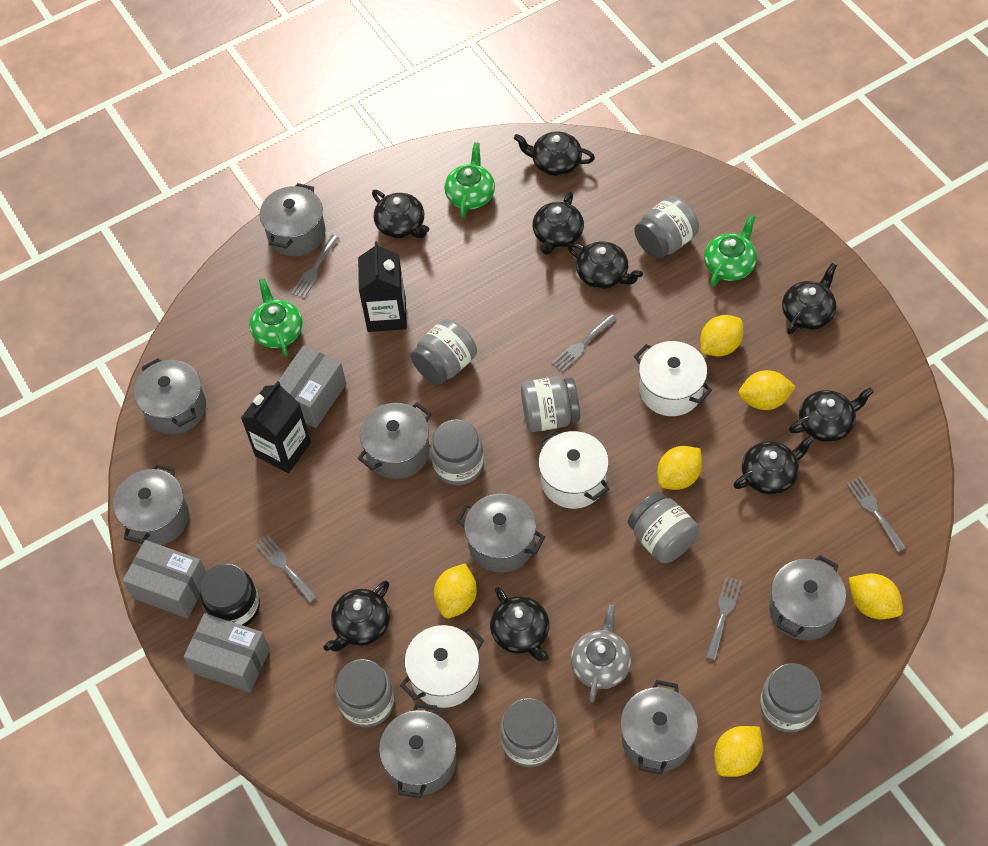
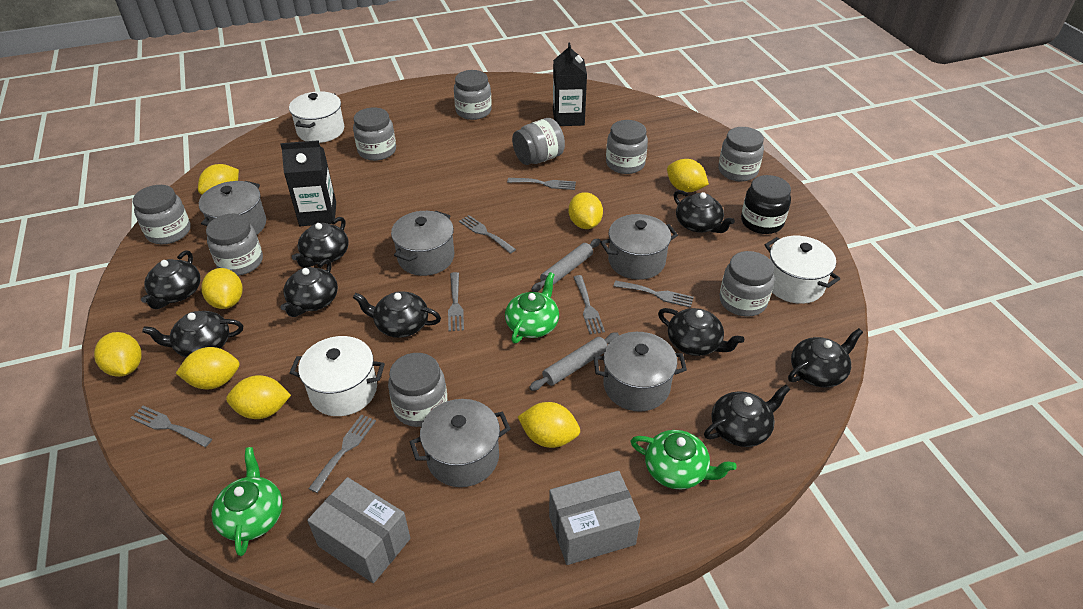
grey box: 3 -> 2
grey fork: 5 -> 7
grey jar: 8 -> 9
grey pot: 8 -> 5
grey rolling pin: 0 -> 2
grey teapot: 1 -> 0
yellow lemon: 6 -> 8

